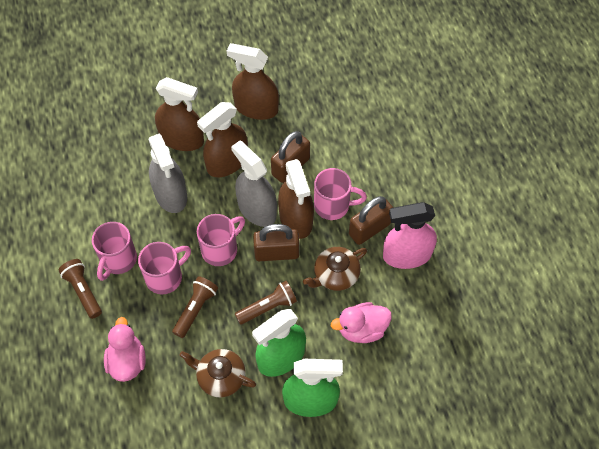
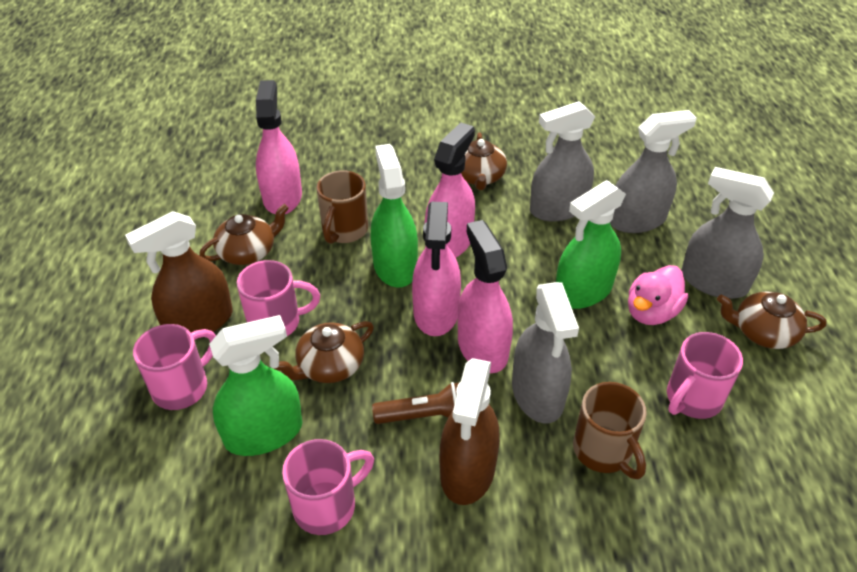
brown flashlight: 3 -> 1
brown mug: 0 -> 2
brown padlock: 3 -> 0
brown spray bottle: 4 -> 2
brown teapot: 2 -> 4
green spray bottle: 2 -> 3
grey spray bottle: 2 -> 4
pink duck: 2 -> 1
pink spray bottle: 1 -> 4

